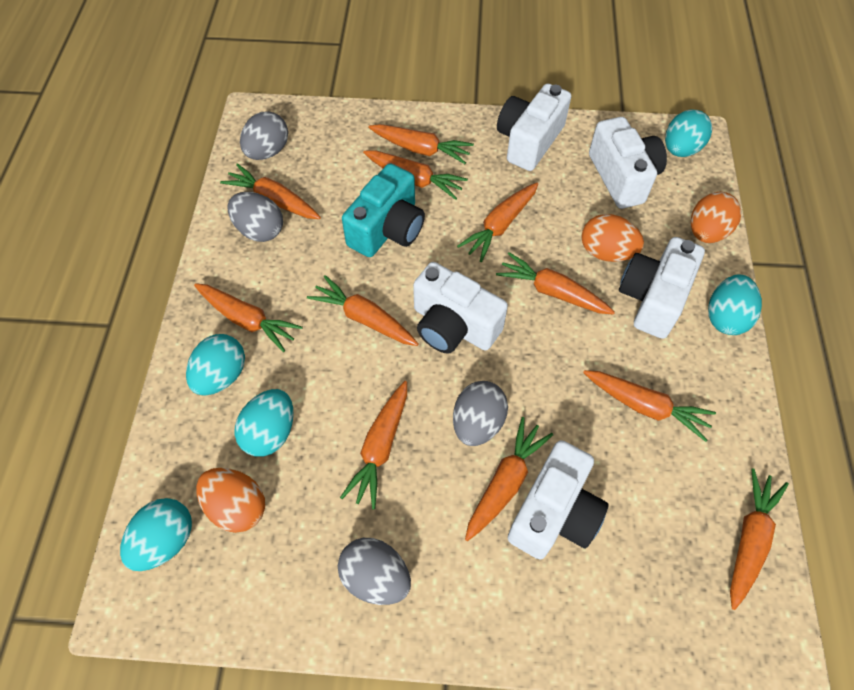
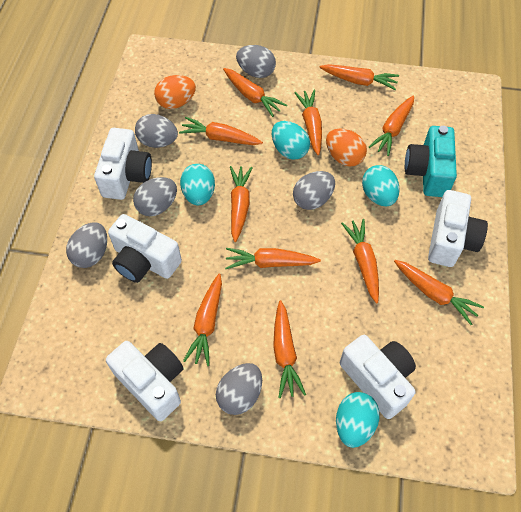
grey egg: 4 -> 6
orange egg: 3 -> 2
turquoise egg: 5 -> 4

